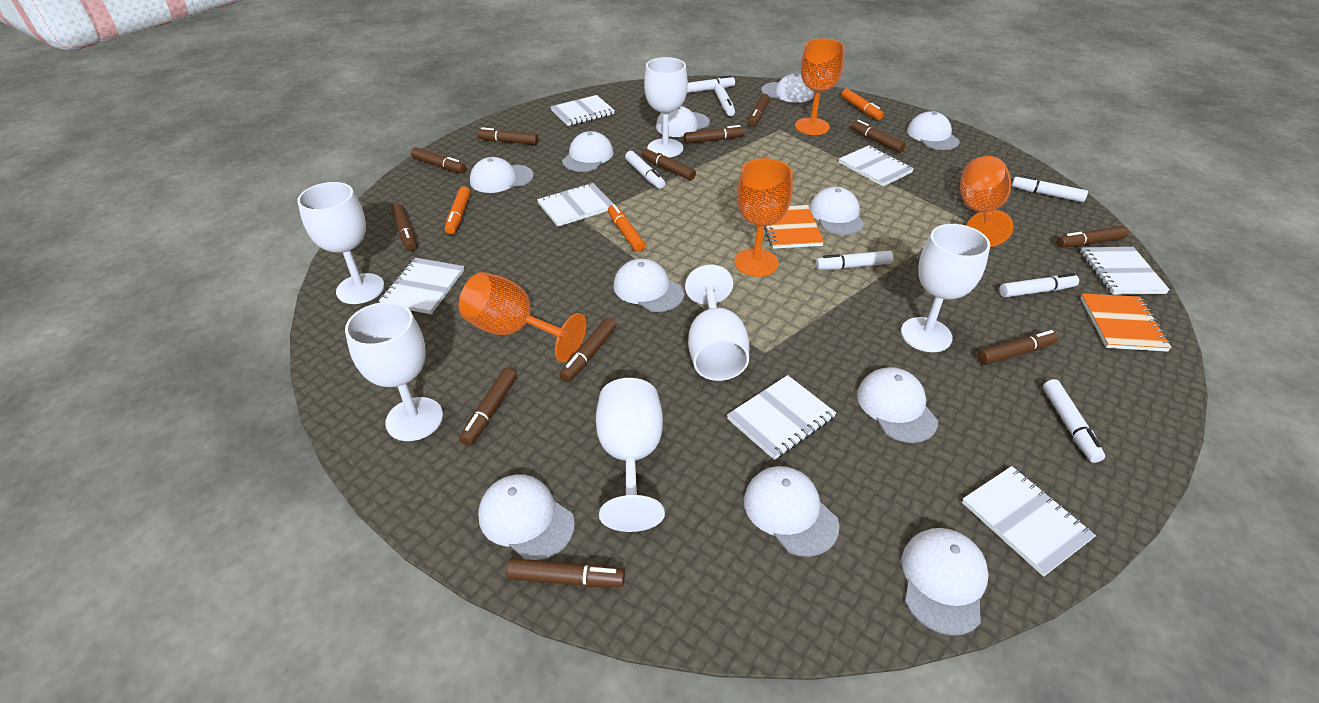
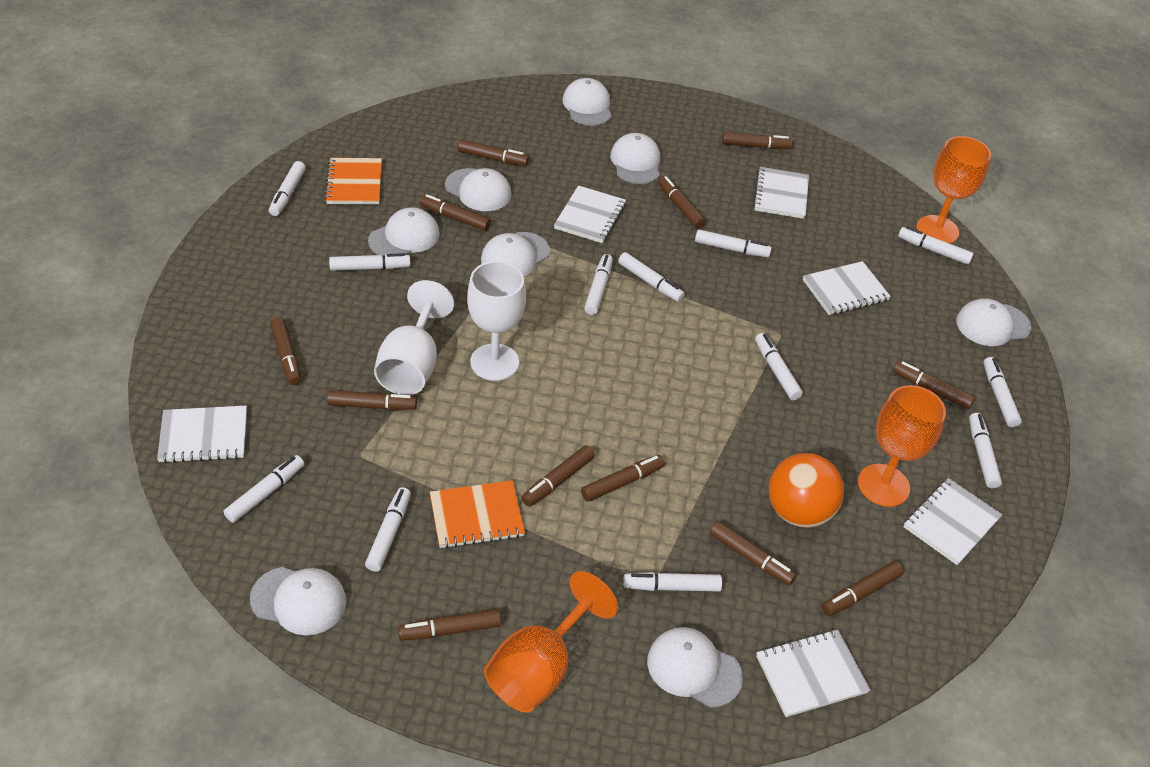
orange ball: 0 -> 1
orange goblet: 4 -> 3
orange marker: 3 -> 0
white cap: 11 -> 8
white goblet: 6 -> 2
white marker: 7 -> 12
white notebook: 7 -> 6

